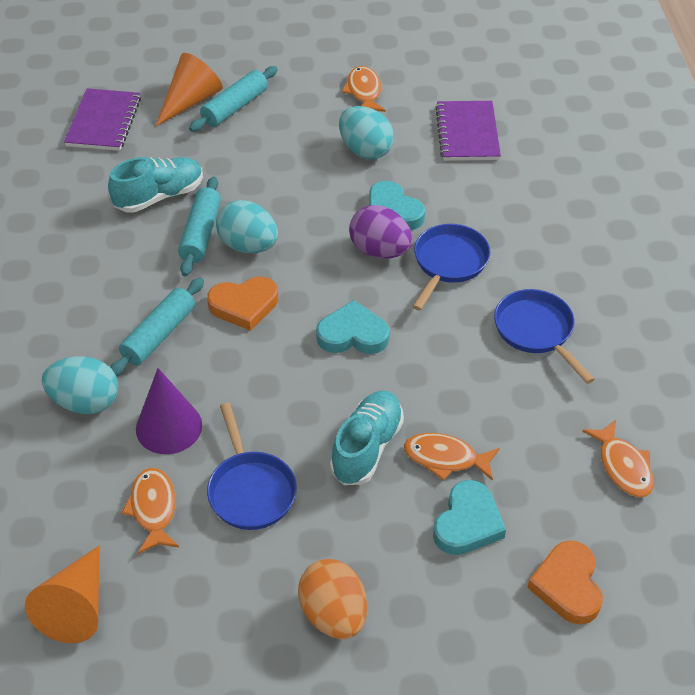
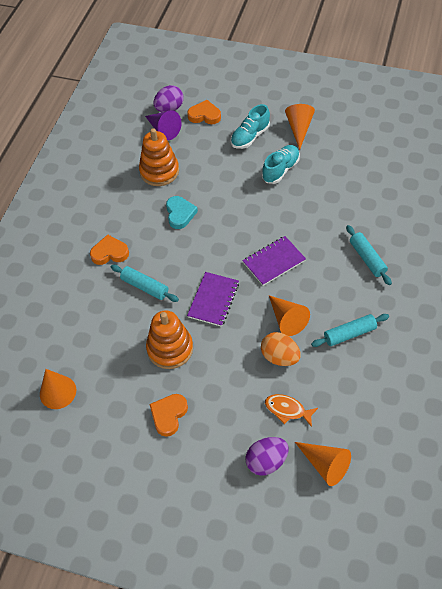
blue pan: 3 -> 0
orange cone: 2 -> 4
orange fish: 4 -> 1
orange heart: 2 -> 3
orange stacking toy: 0 -> 2
purple egg: 1 -> 2
turquoise egg: 3 -> 0
turquoise heart: 3 -> 1

